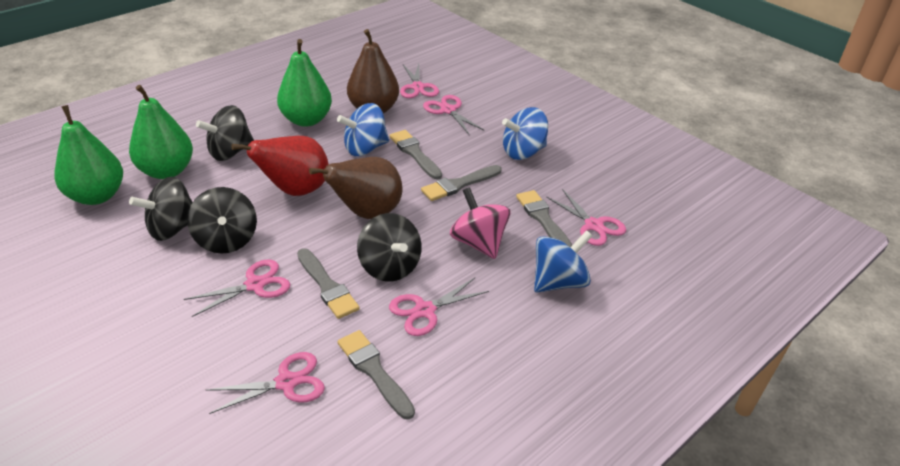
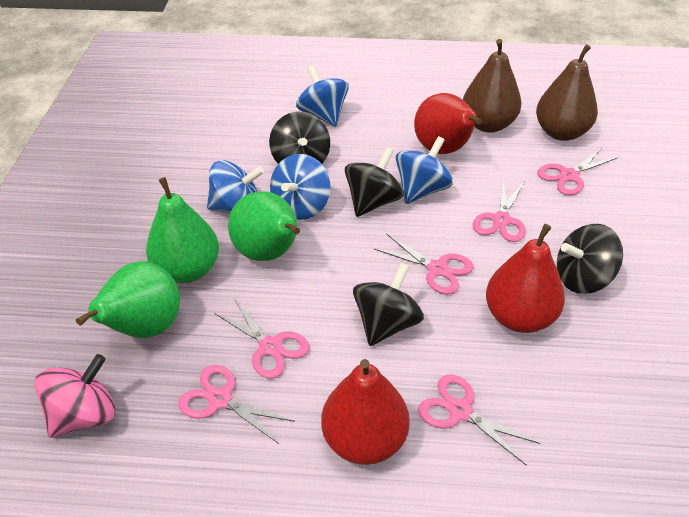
blue spinning top: 3 -> 4
grey brush: 5 -> 0
red pear: 1 -> 3

